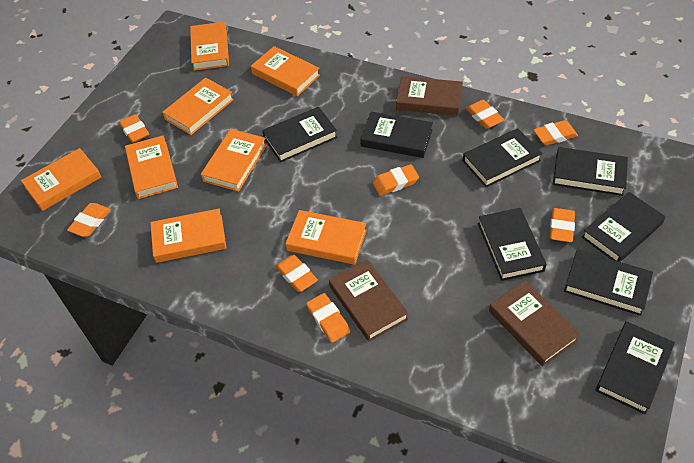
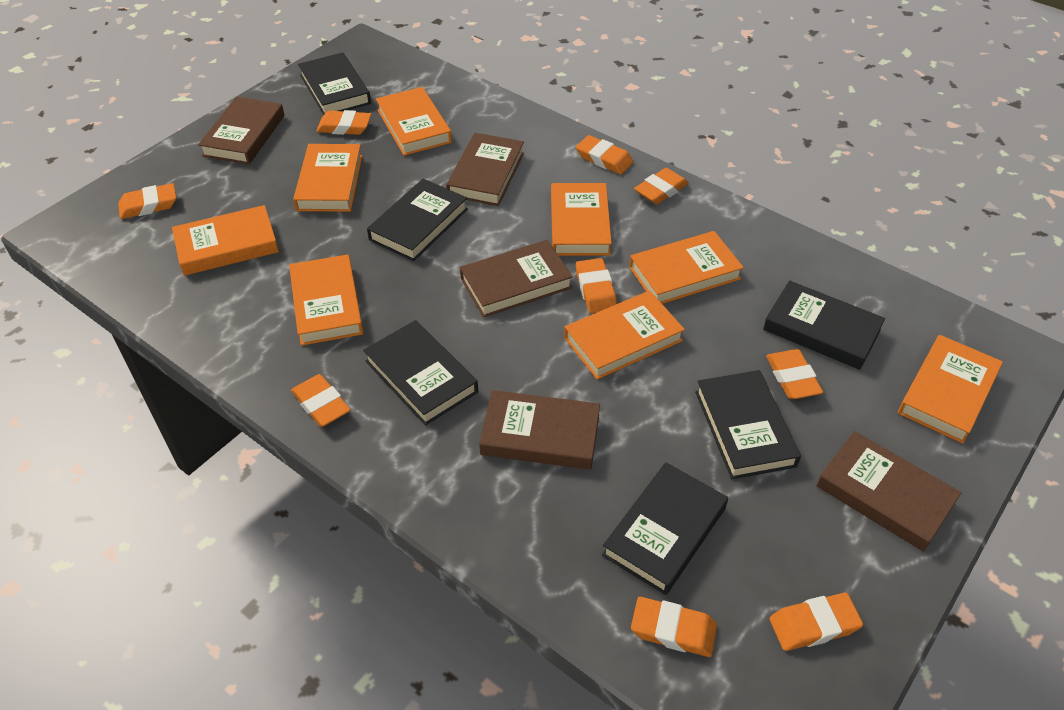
black book: 8 -> 6
brown book: 3 -> 5
orange eraser: 8 -> 9

